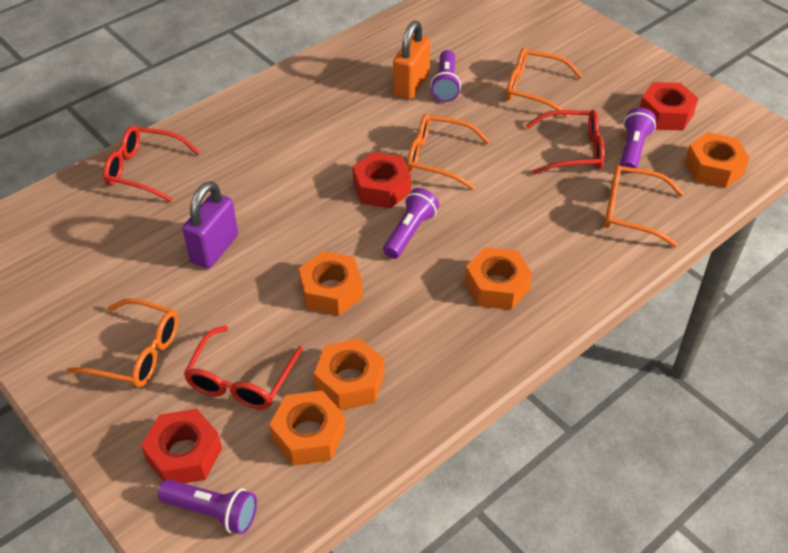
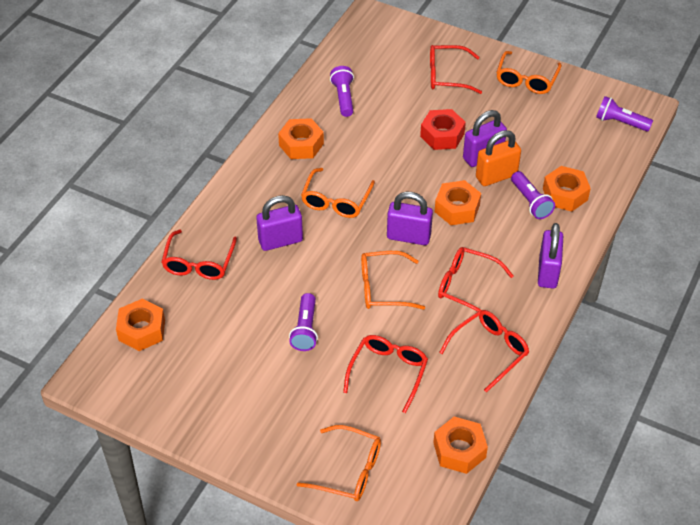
purple padlock: 1 -> 4
red glasses: 3 -> 5
red nut: 3 -> 1

